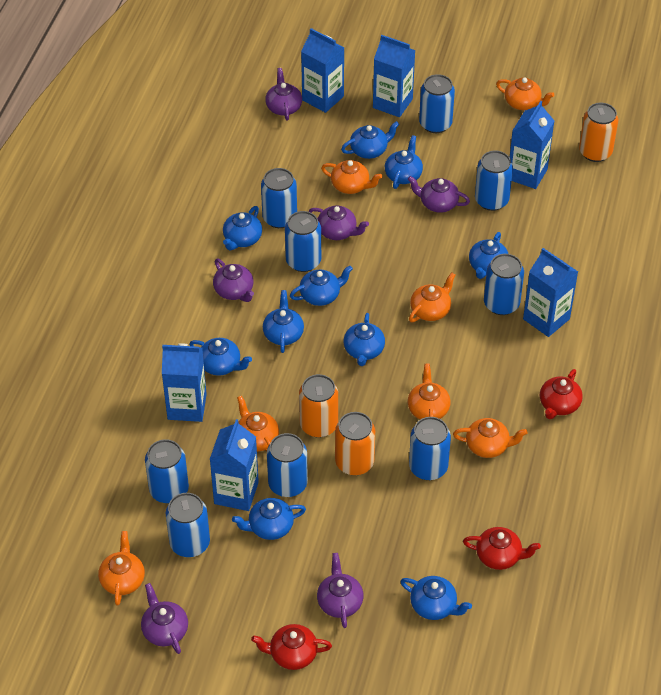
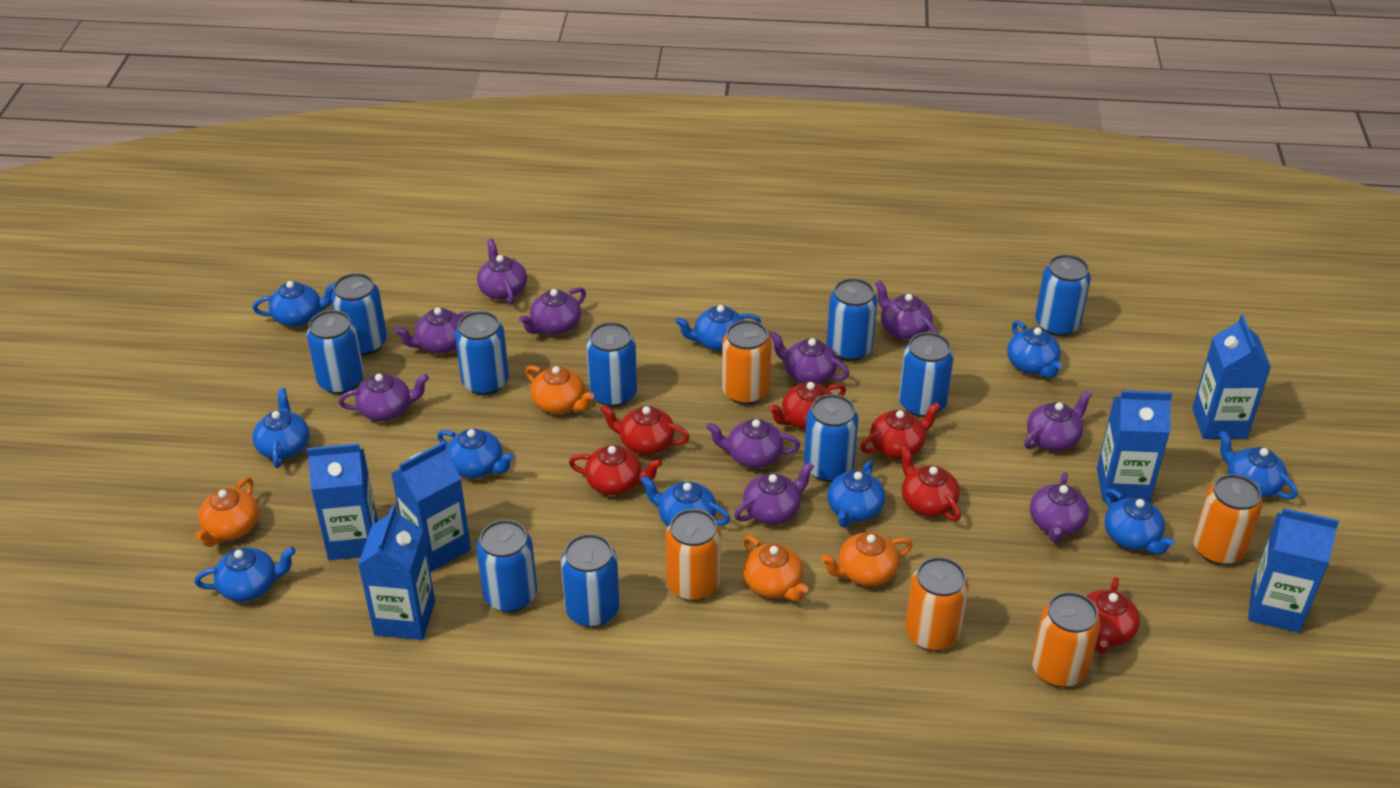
blue can: 9 -> 10
orange can: 3 -> 5
orange teapot: 7 -> 4
purple teapot: 6 -> 10
red teapot: 3 -> 6

